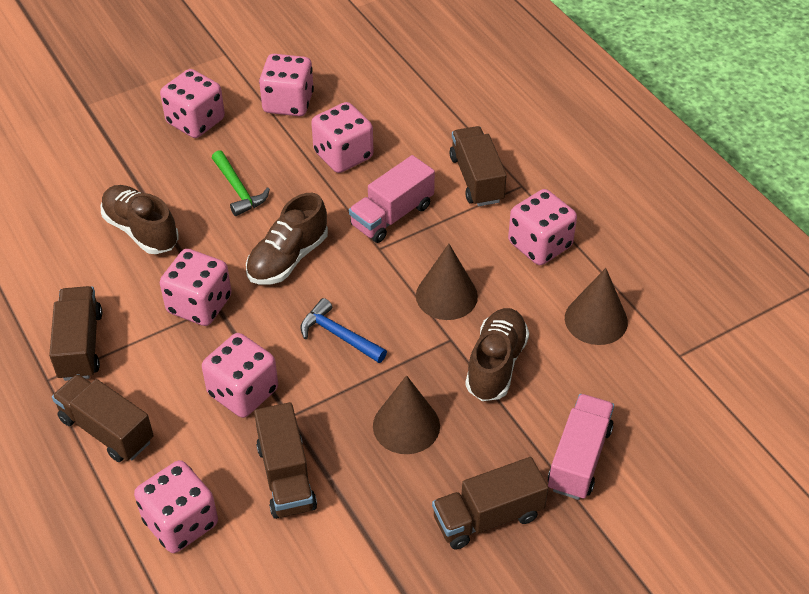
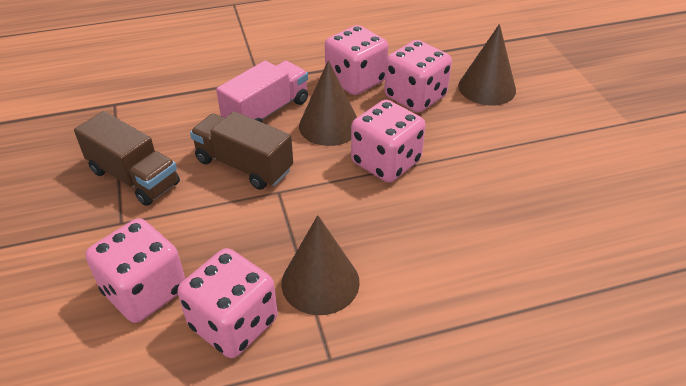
blue hammer: 1 -> 0
brown shoe: 3 -> 0
brown truck: 5 -> 2
green hammer: 1 -> 0
pink dice: 7 -> 5
pink truck: 2 -> 1

